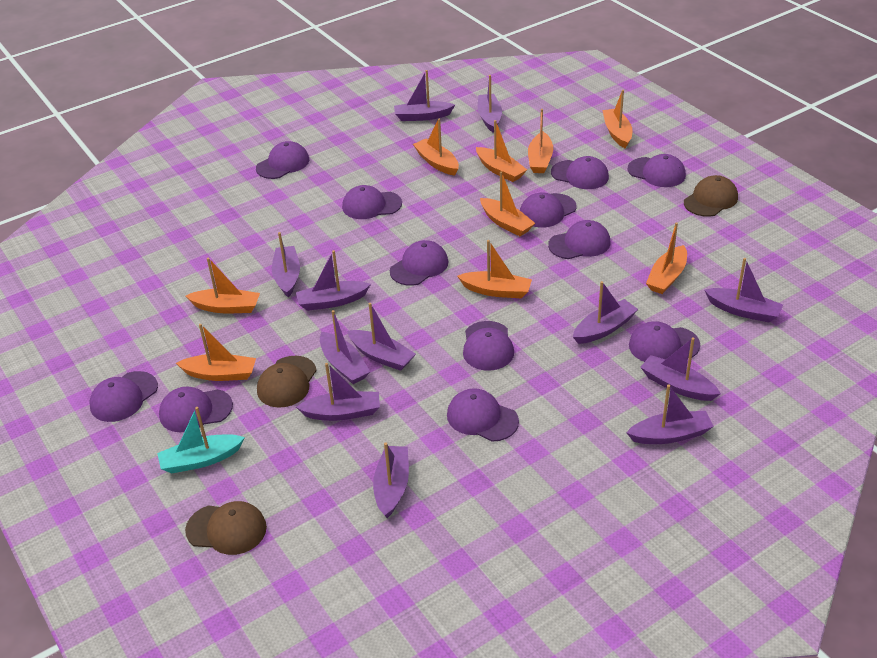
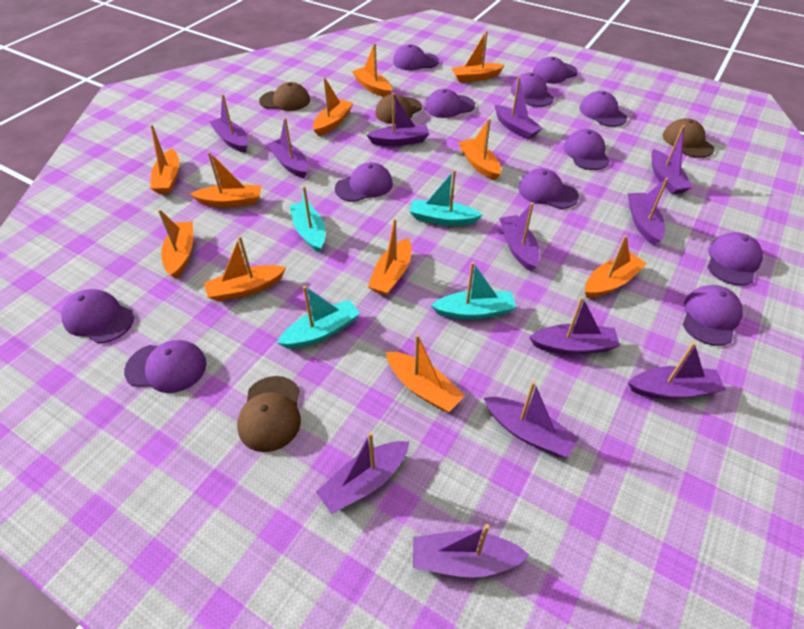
brown cap: 3 -> 4
orange boat: 9 -> 11
turquoise boat: 1 -> 4

